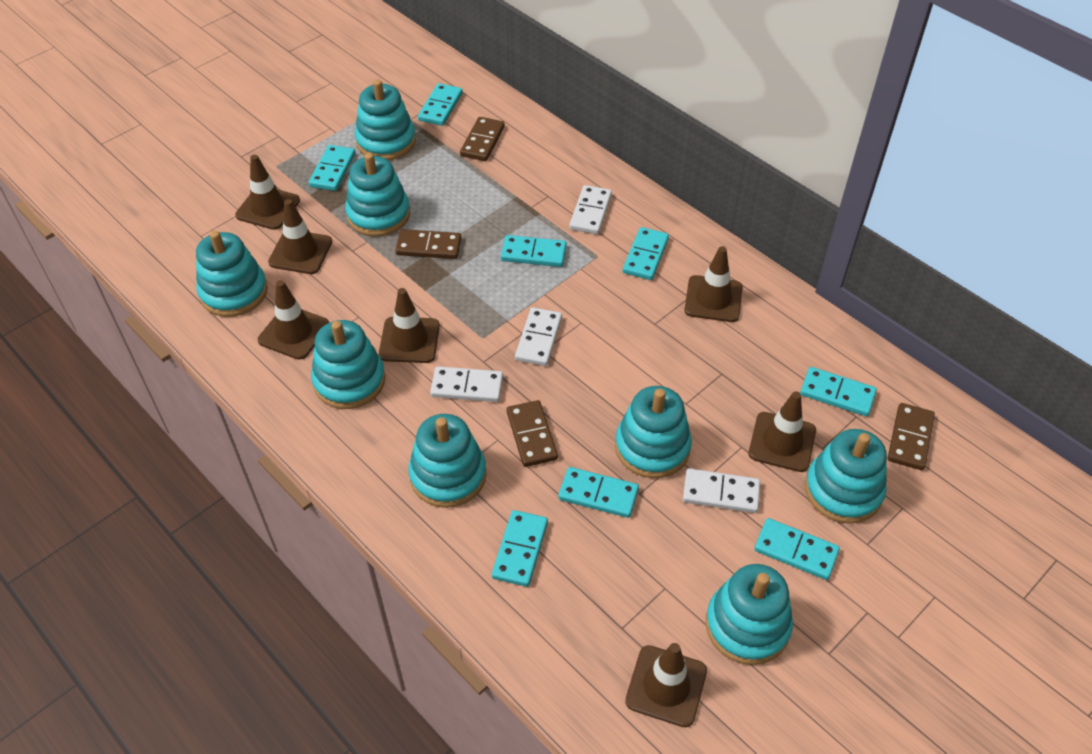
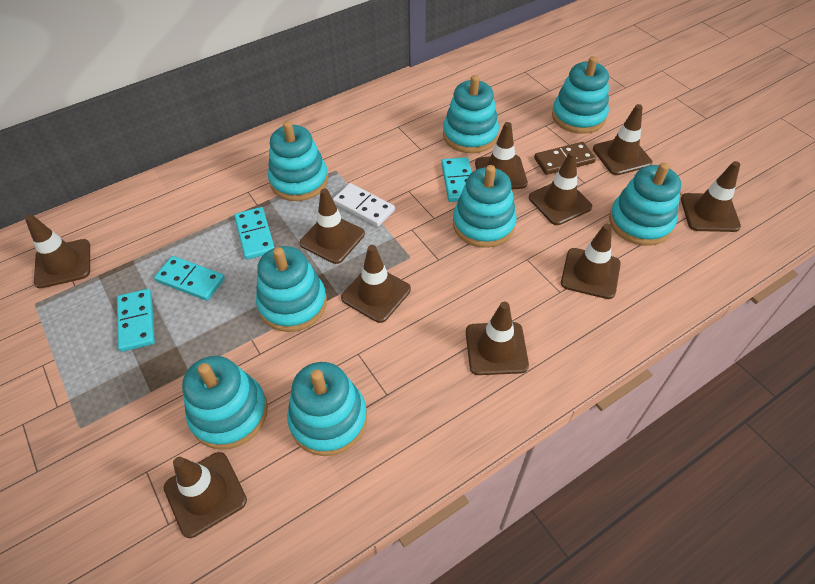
brown domino: 4 -> 1
brown traffic cone: 7 -> 10
turquoise domino: 8 -> 4
white domino: 4 -> 1

